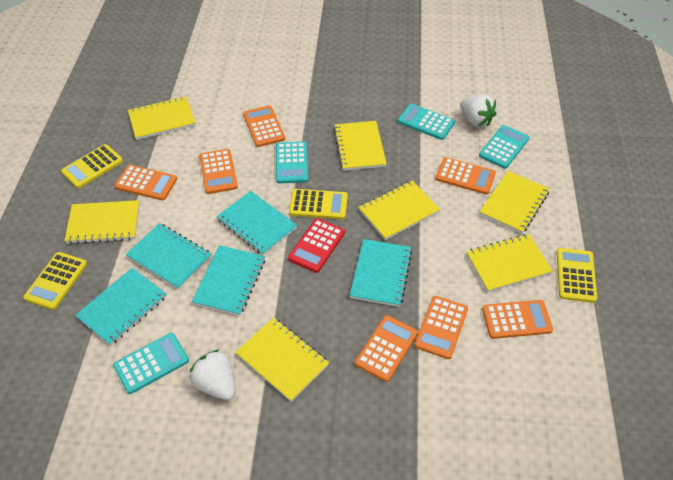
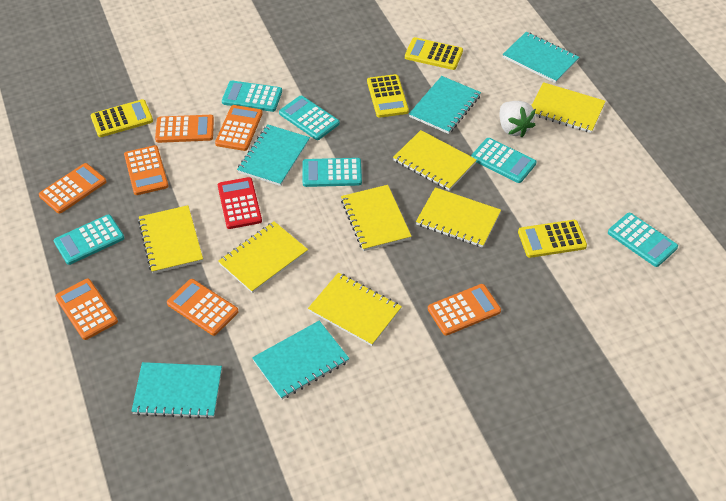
turquoise calculator: 4 -> 6
white strawberry: 2 -> 1

